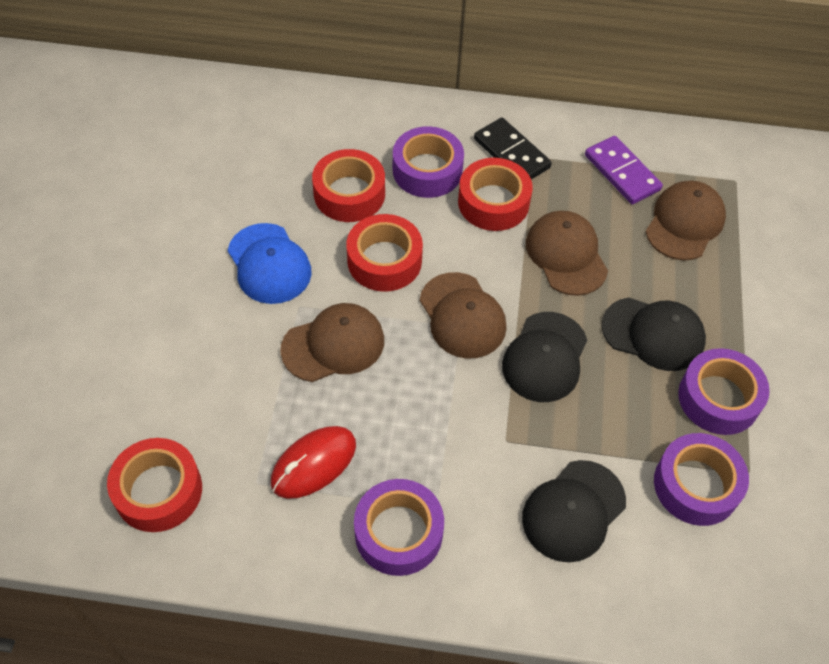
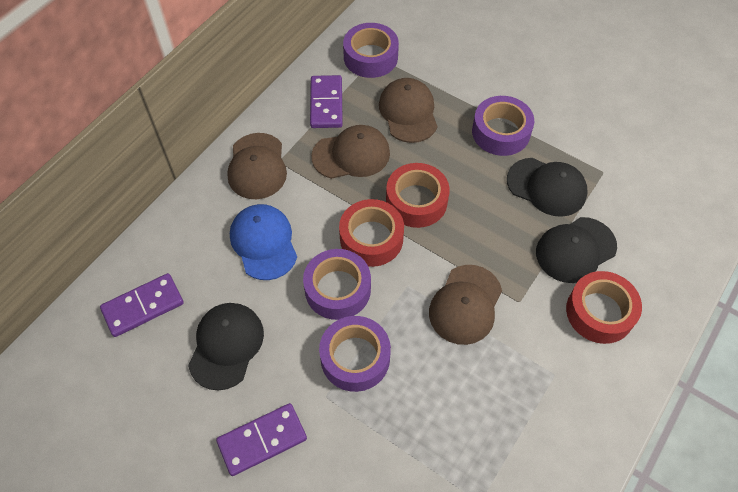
black domino: 1 -> 0
purple domino: 1 -> 3
red mouse: 1 -> 0
red tape: 4 -> 3

